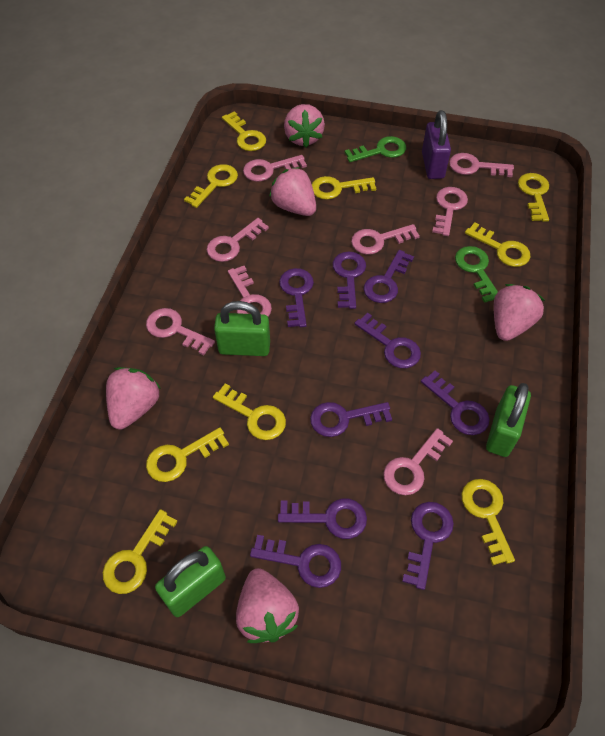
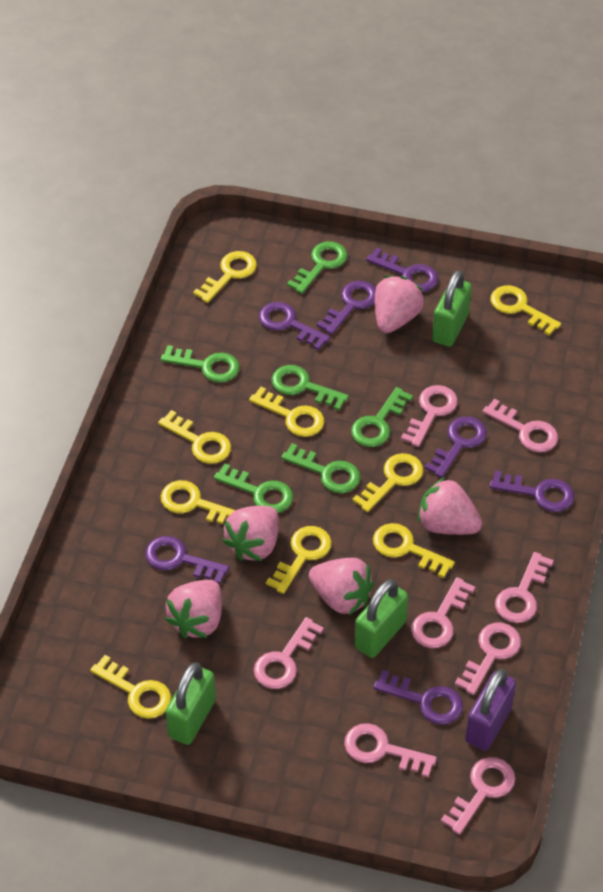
green key: 2 -> 6
purple key: 9 -> 7

